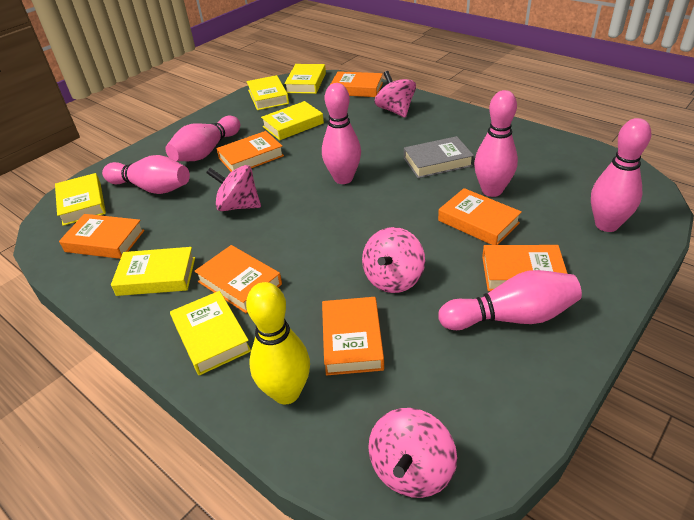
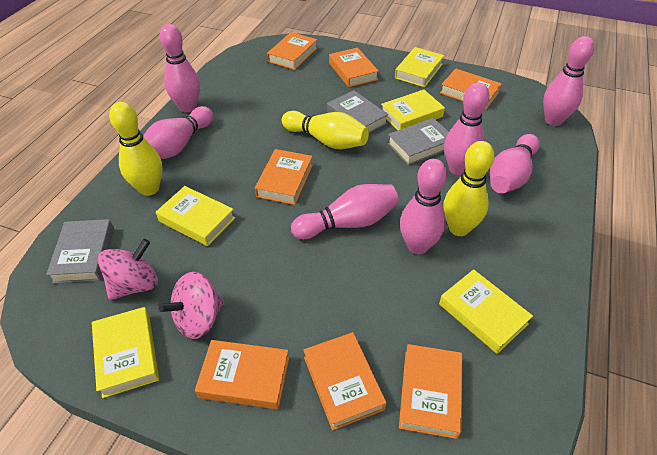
grey book: 1 -> 3
pink bowling pin: 6 -> 7
pink spinning top: 4 -> 2
yellow book: 6 -> 5
yellow bowling pin: 1 -> 3

